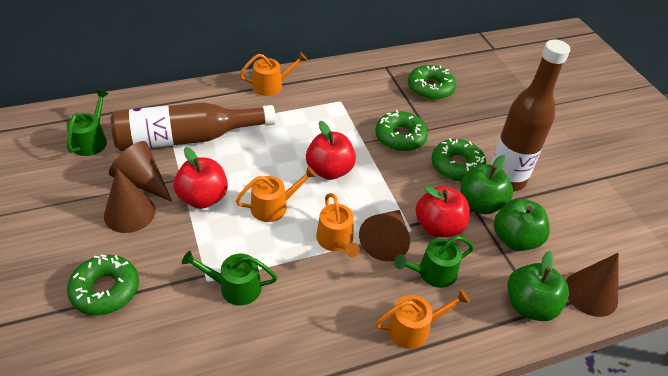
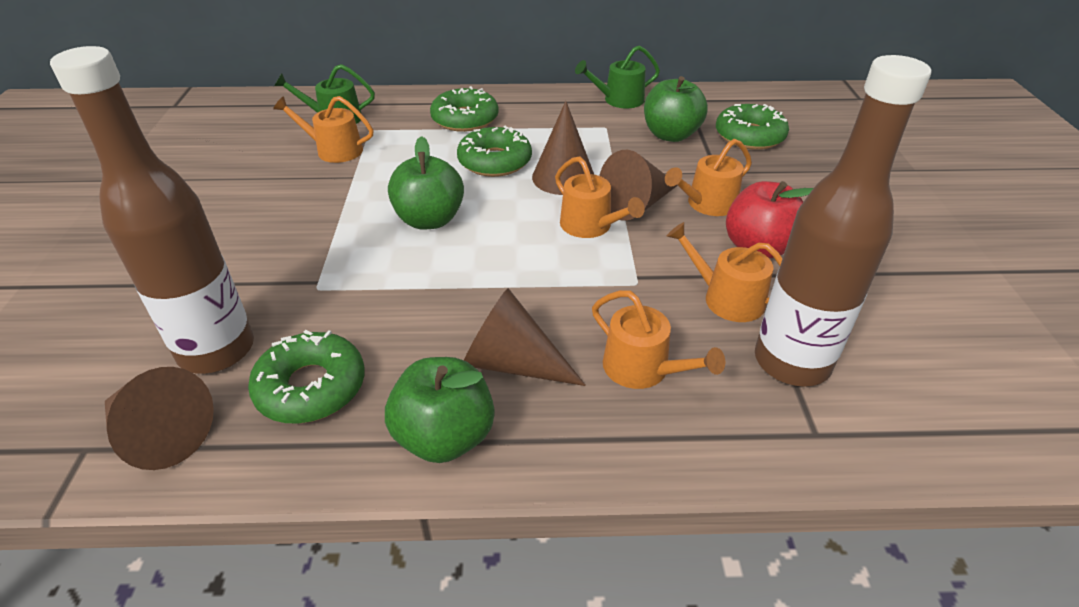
green watering can: 3 -> 2
orange watering can: 4 -> 5
red apple: 3 -> 1

